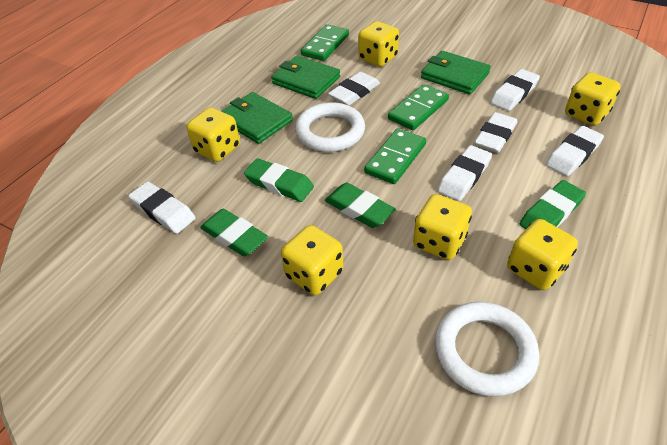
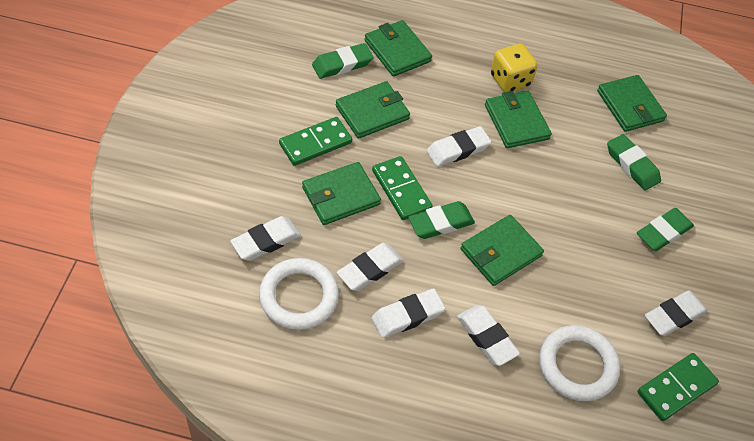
green wallet: 3 -> 6
yellow dice: 6 -> 1

